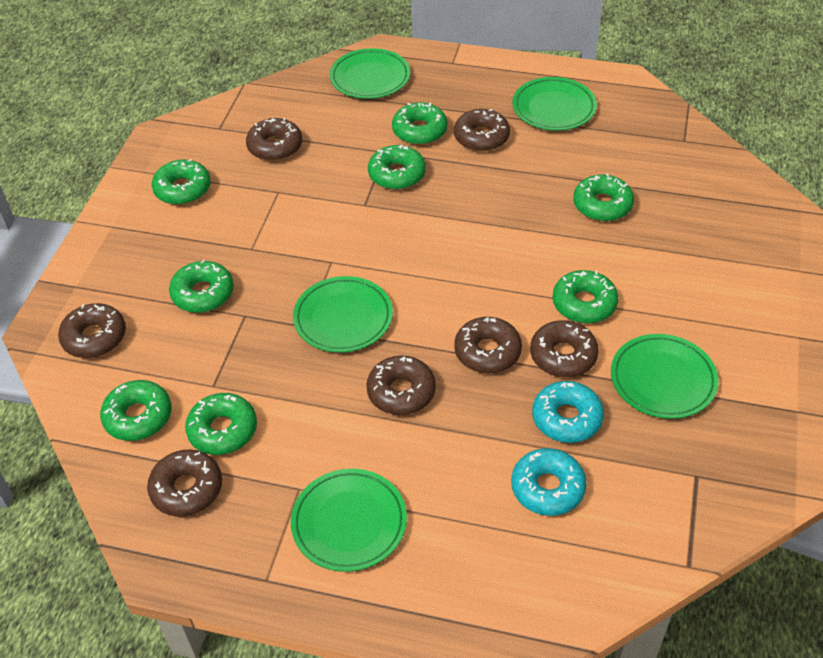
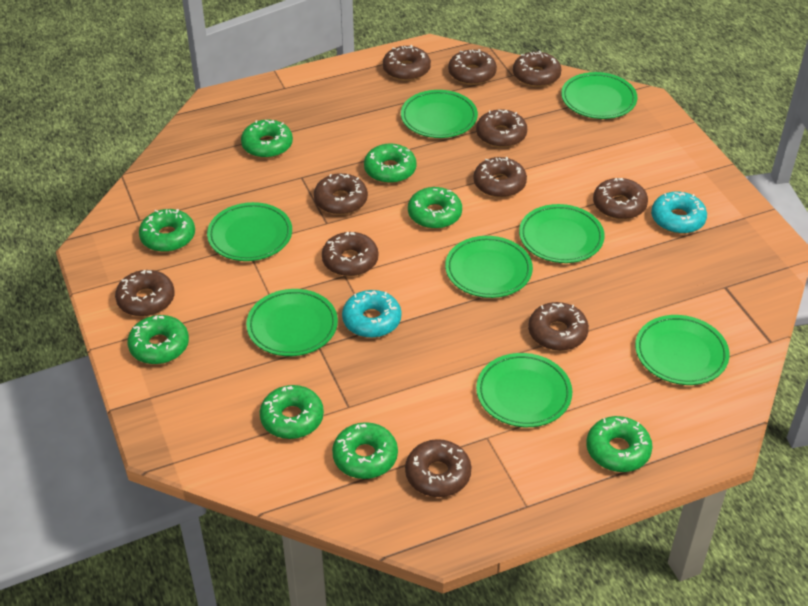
brown donut: 7 -> 11
green plate: 5 -> 8

